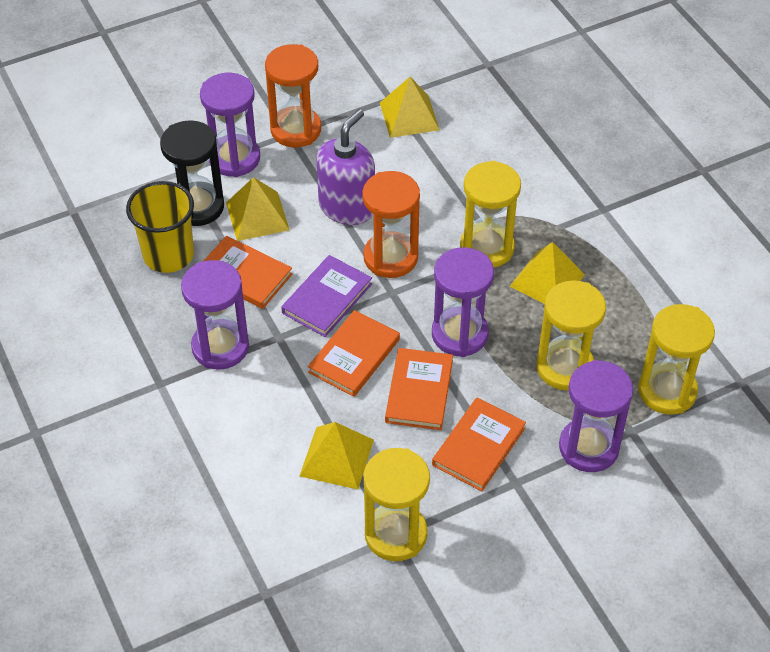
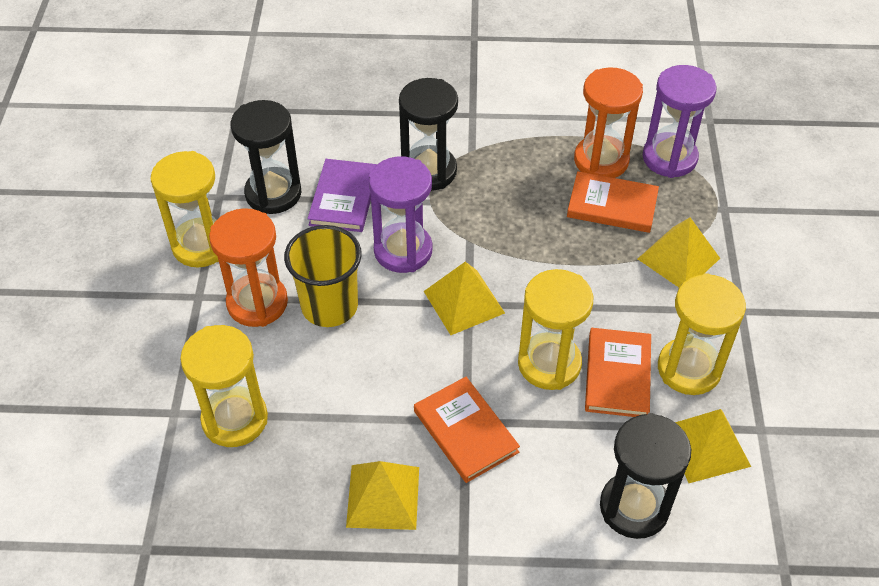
black hourglass: 1 -> 3
orange book: 4 -> 3
purple hourglass: 4 -> 2
purple soap dispenser: 1 -> 0

